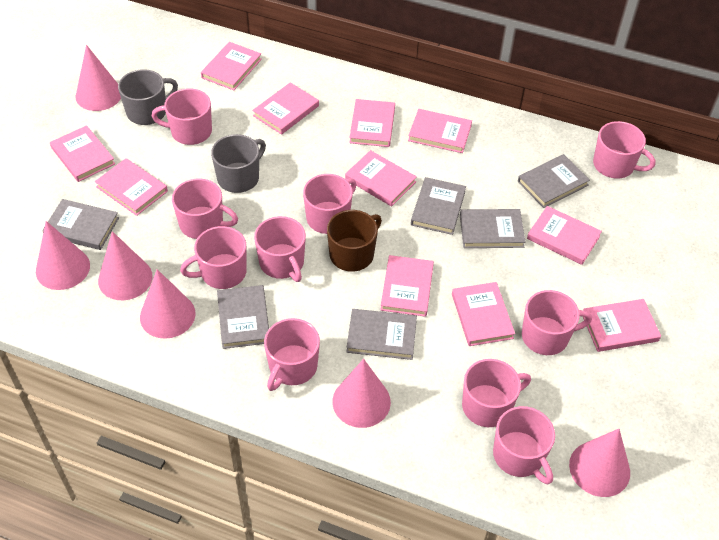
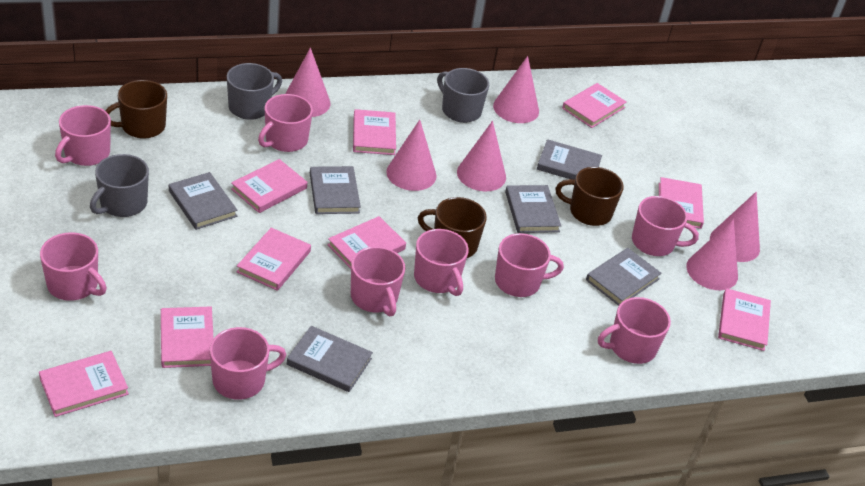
brown mug: 1 -> 3
grey mug: 2 -> 3
pink book: 11 -> 9
pink mug: 10 -> 9

